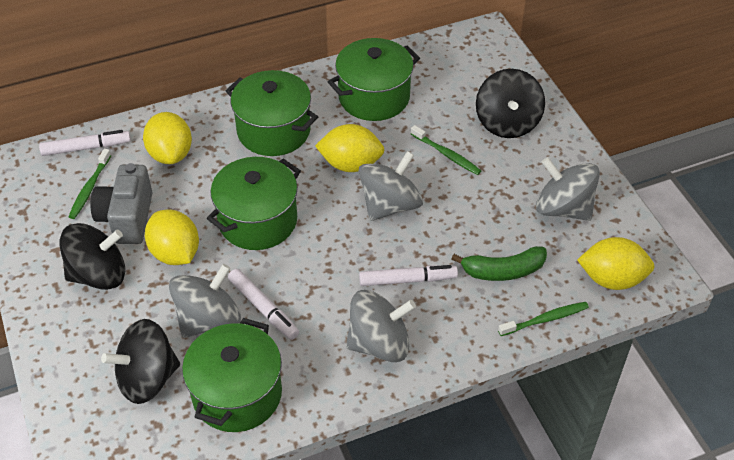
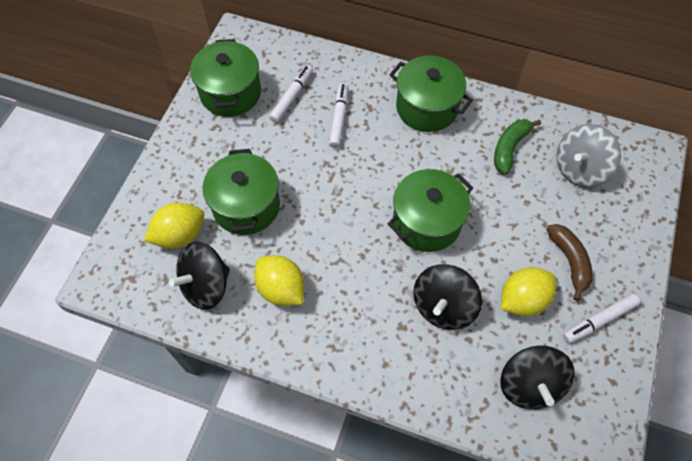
brown banana: 0 -> 1
green toothbrush: 3 -> 0
grey camera: 1 -> 0
grey spinning top: 4 -> 1
yellow lemon: 4 -> 3

